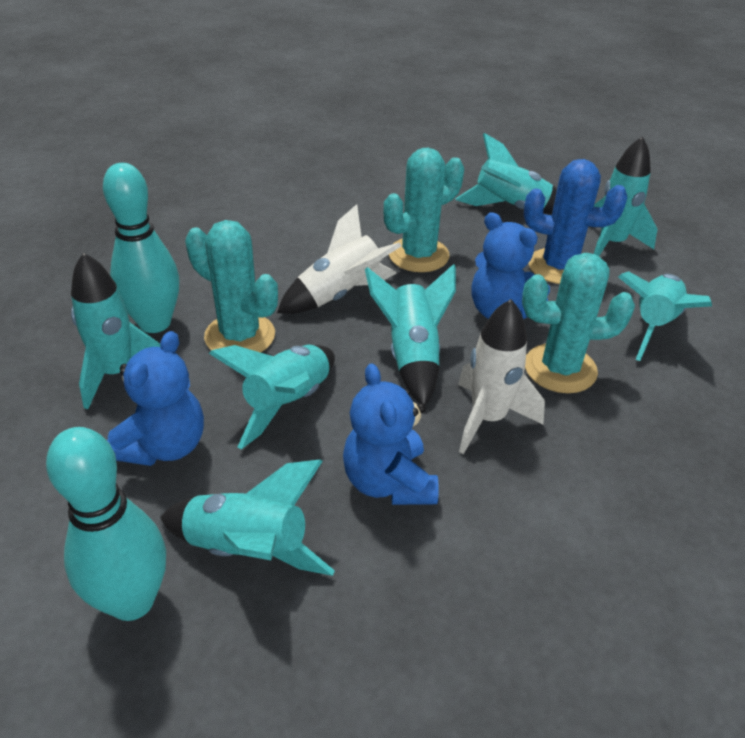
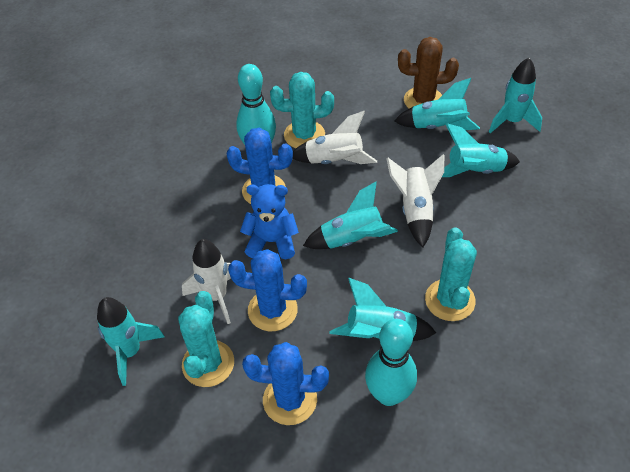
blue cactus: 1 -> 3
blue teddy bear: 3 -> 1
brown cactus: 0 -> 1
turquoise rocket: 7 -> 6
white rocket: 2 -> 3

